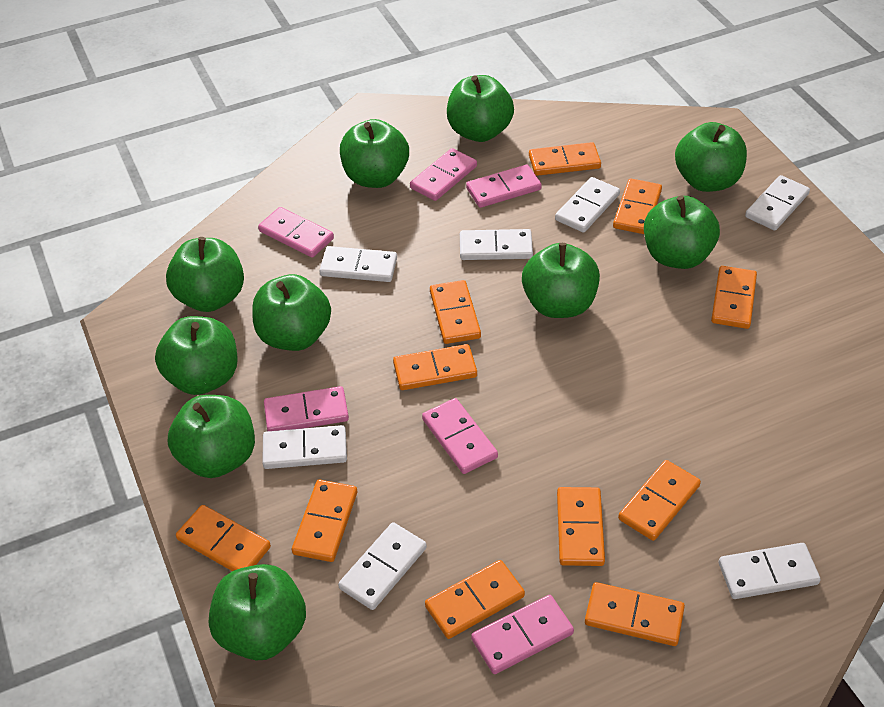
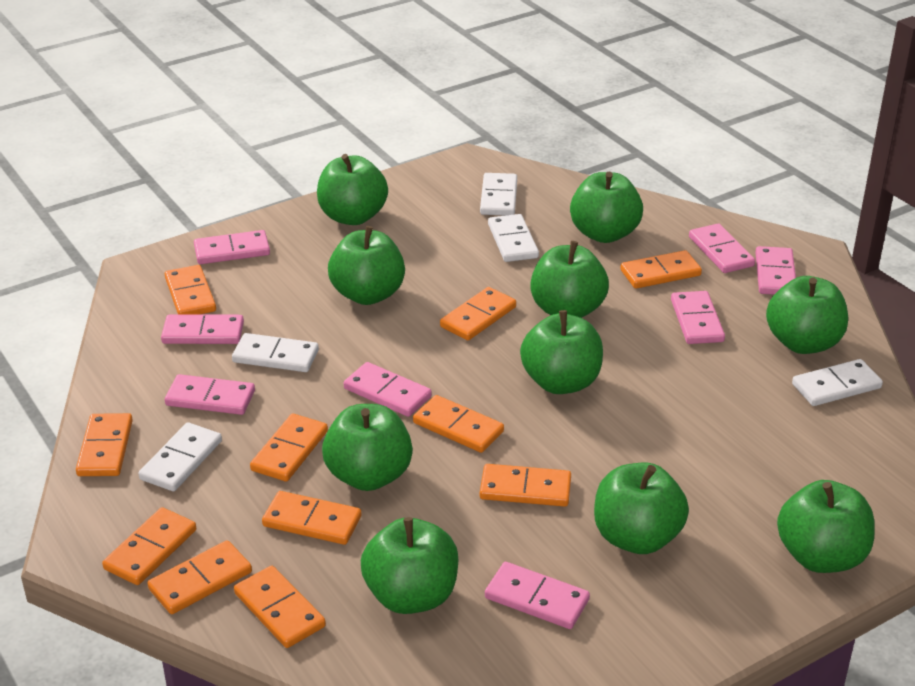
pink domino: 6 -> 8
white domino: 7 -> 5

